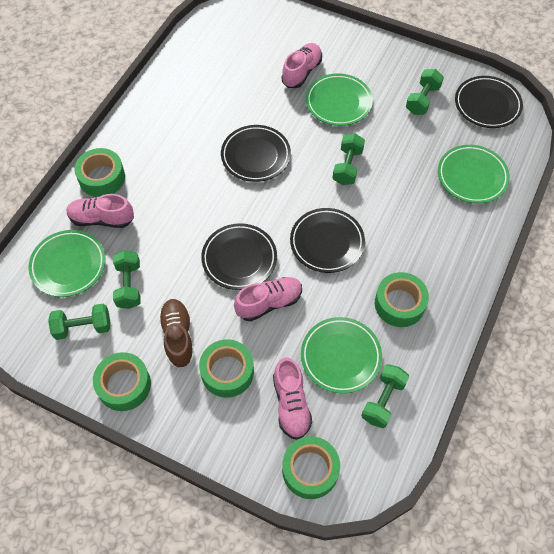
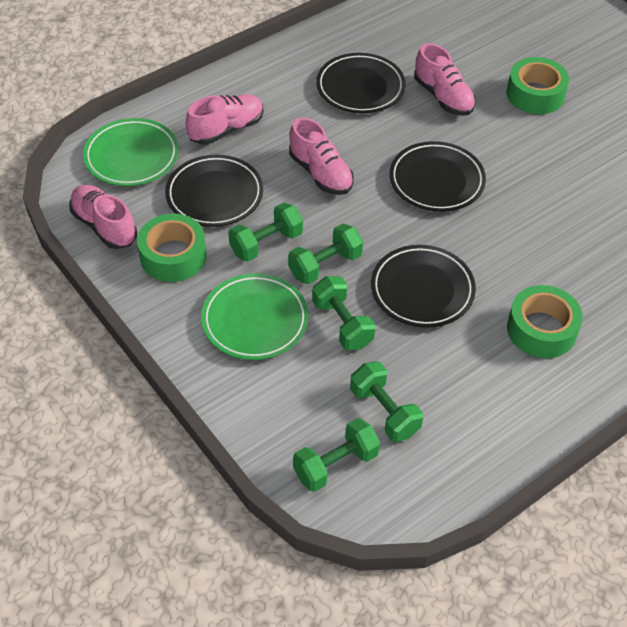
brown shoe: 1 -> 0
green plate: 4 -> 2
green tape: 5 -> 3

